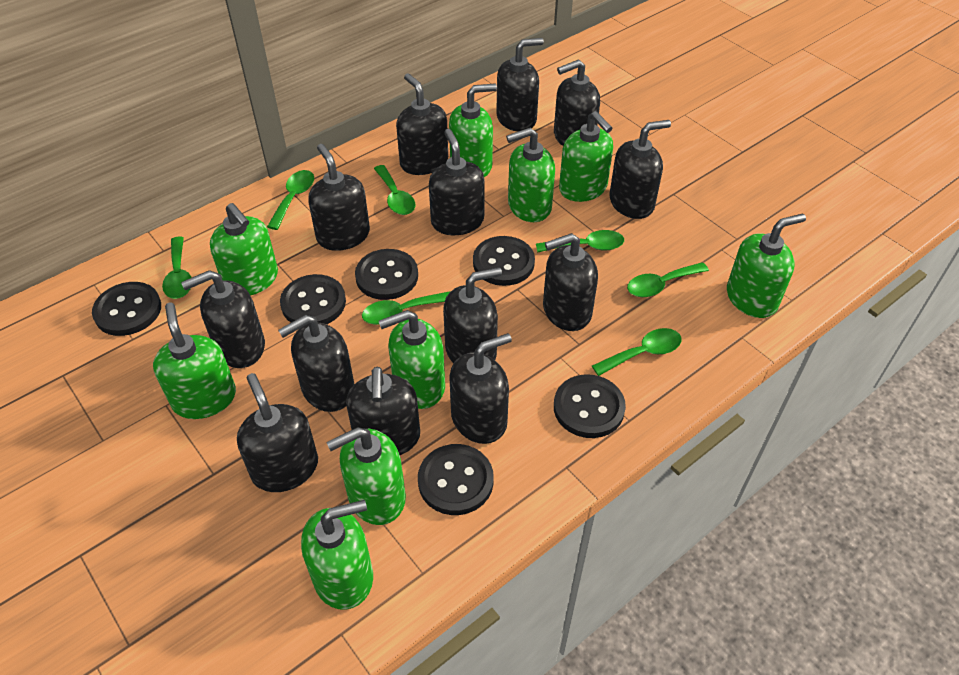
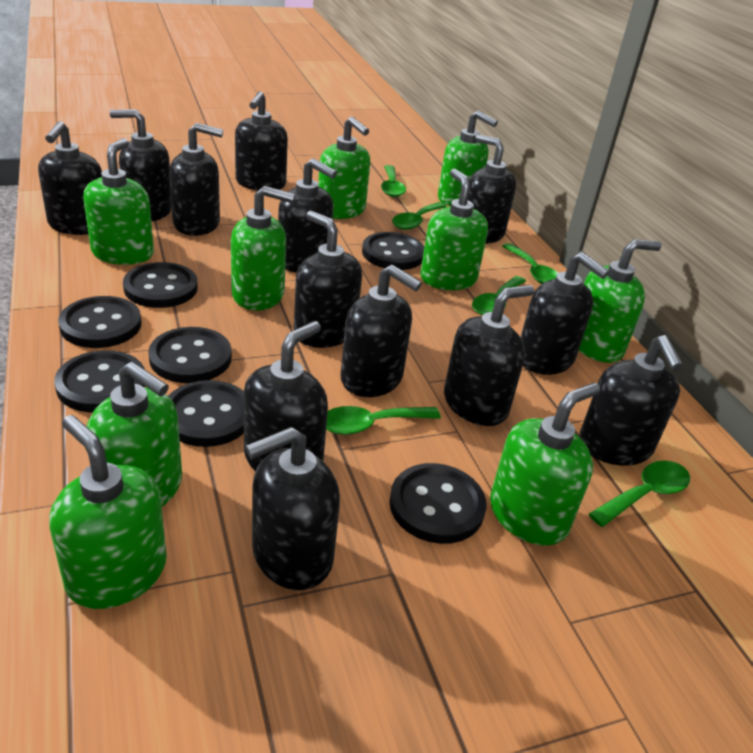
black button: 6 -> 7
green spoon: 7 -> 6

